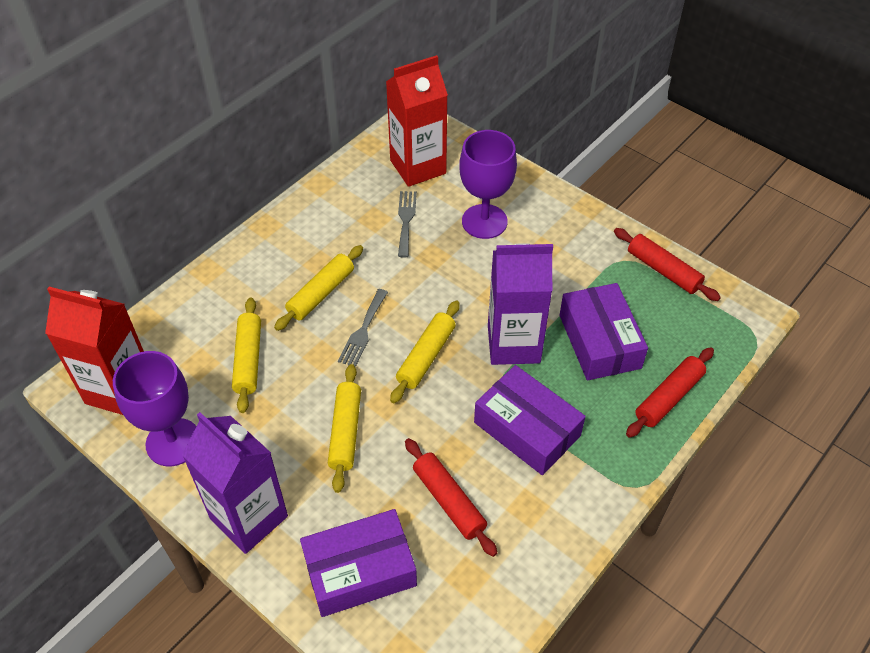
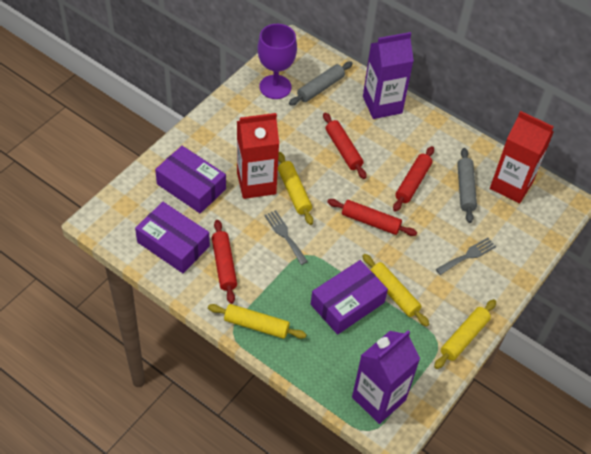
grey rolling pin: 0 -> 2
purple goblet: 2 -> 1
red rolling pin: 3 -> 4

